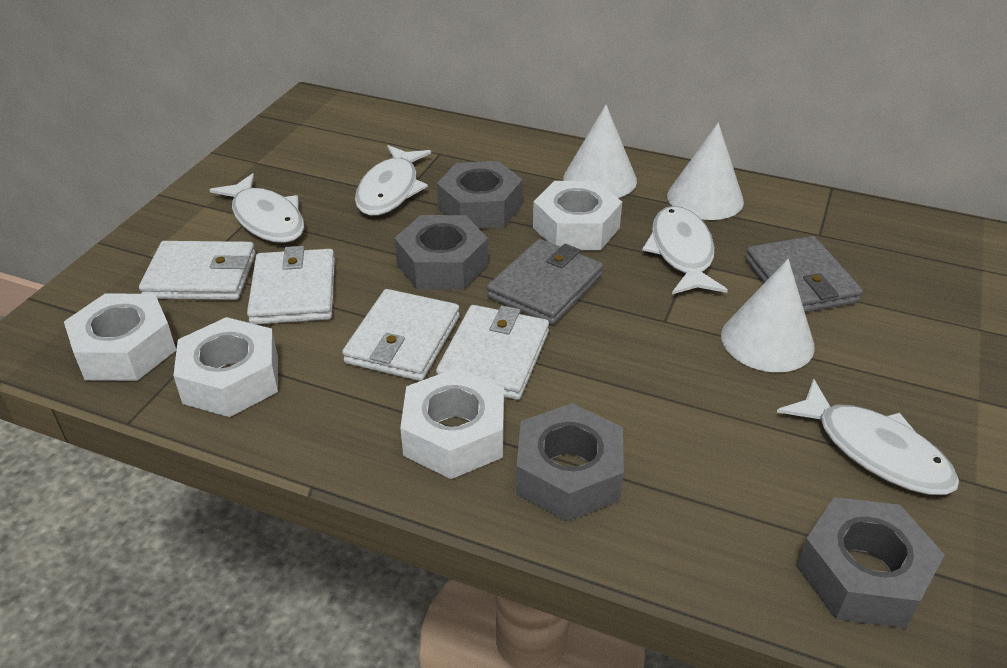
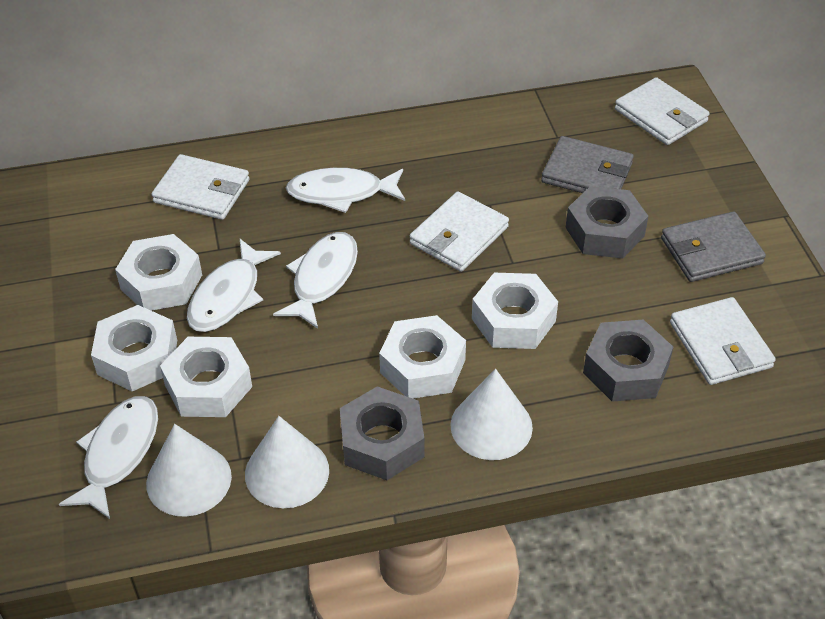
grey nut: 4 -> 3
white nut: 4 -> 5

